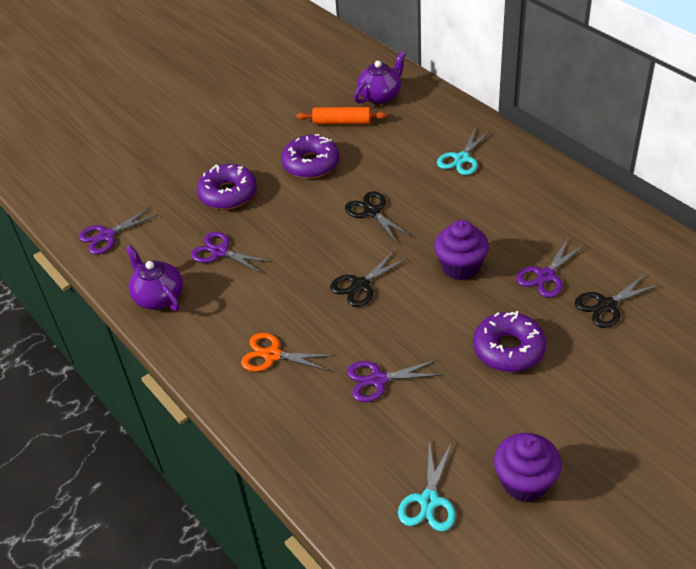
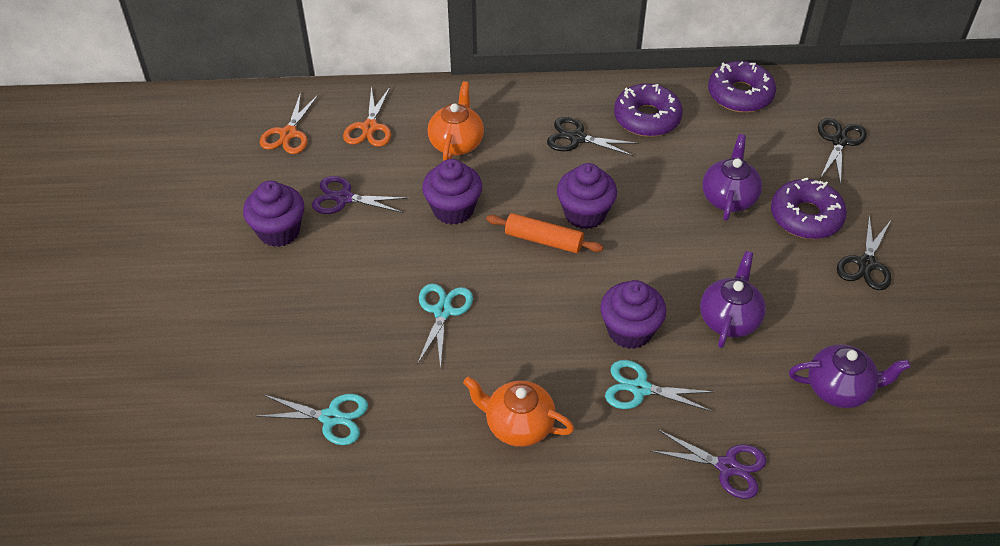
orange scissors: 1 -> 2
orange teapot: 0 -> 2
purple cupcake: 2 -> 4
purple scissors: 4 -> 2
purple teapot: 2 -> 3
turquoise scissors: 2 -> 3

